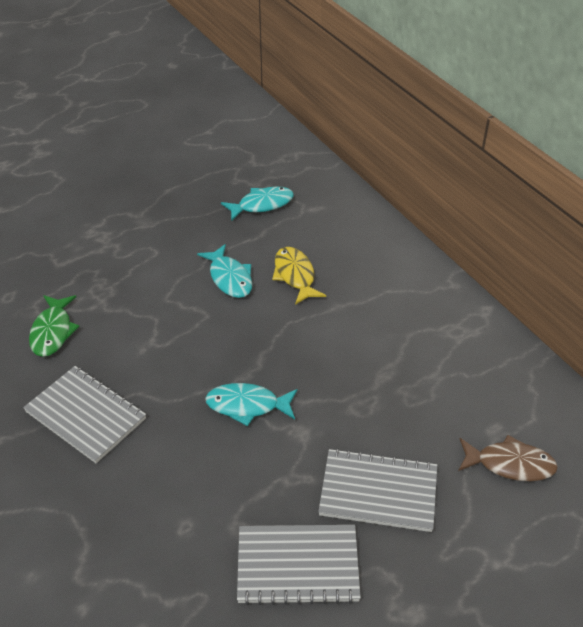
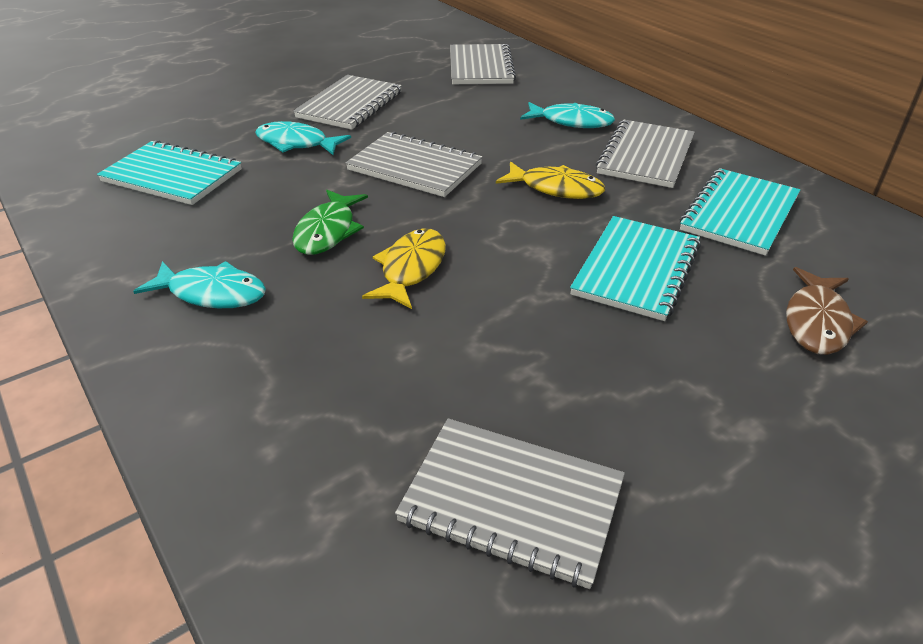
grey notebook: 3 -> 5
turquoise notebook: 0 -> 3
yellow fish: 1 -> 2

